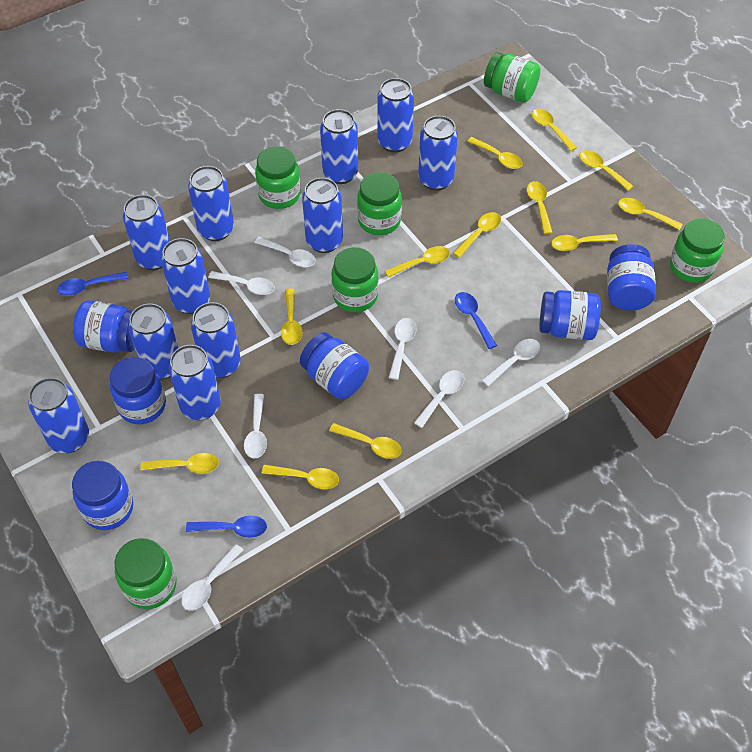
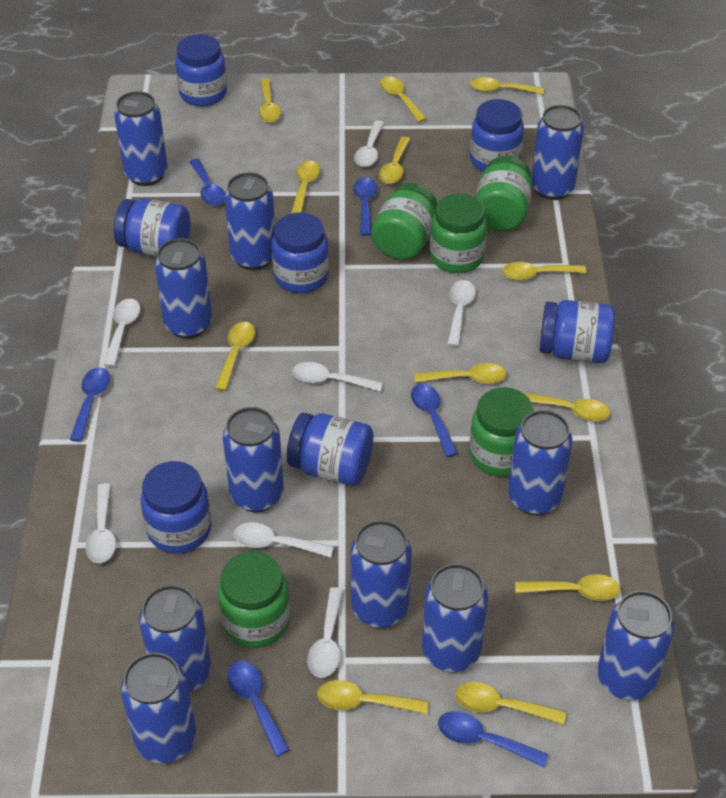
blue jar: 6 -> 7
blue spoon: 3 -> 6
green jar: 6 -> 5

